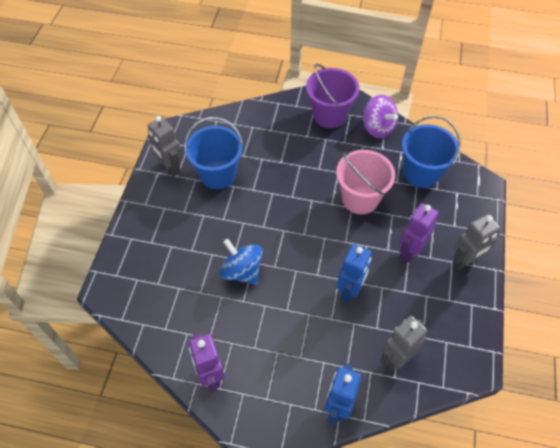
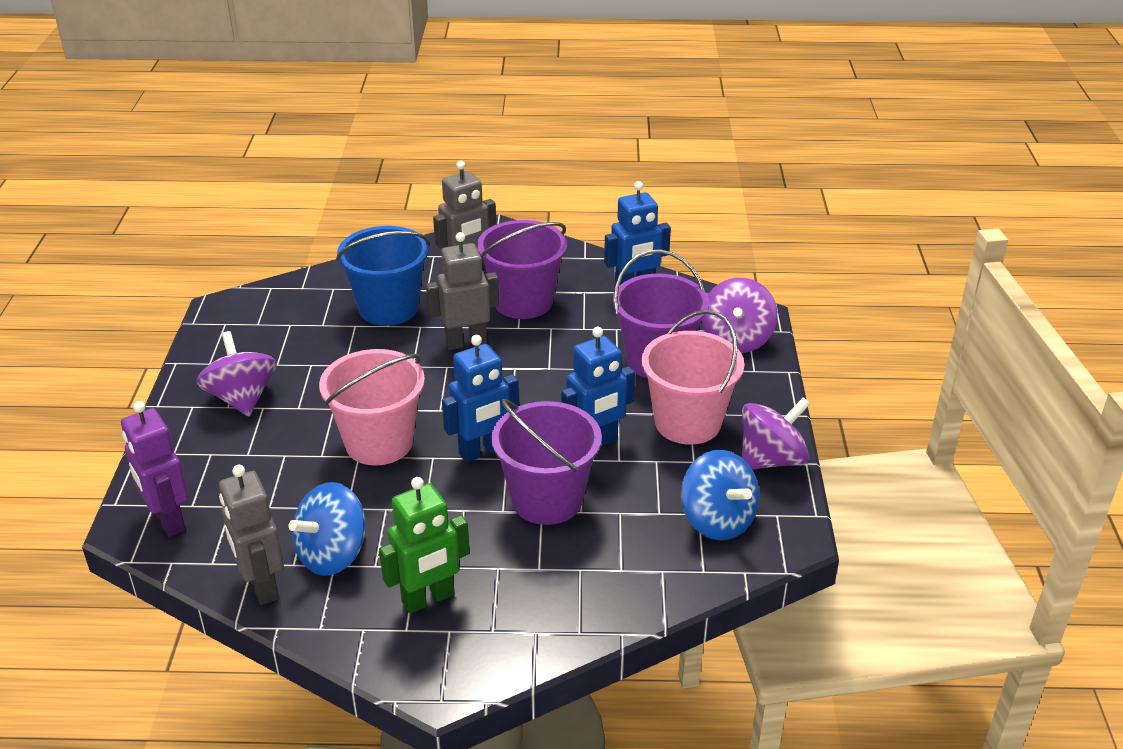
blue bucket: 2 -> 1
blue robot: 2 -> 3
blue spinning top: 1 -> 2
green robot: 0 -> 1
pink bucket: 1 -> 2
purple bucket: 1 -> 3
purple robot: 2 -> 1
purple spinning top: 1 -> 3

